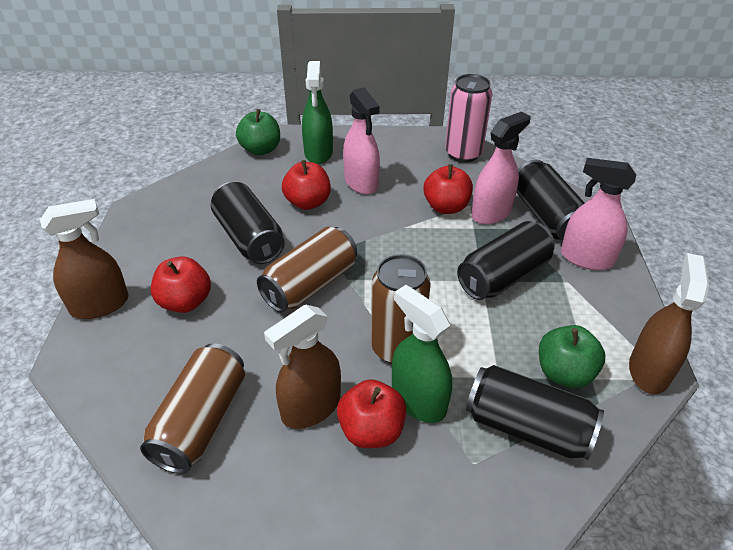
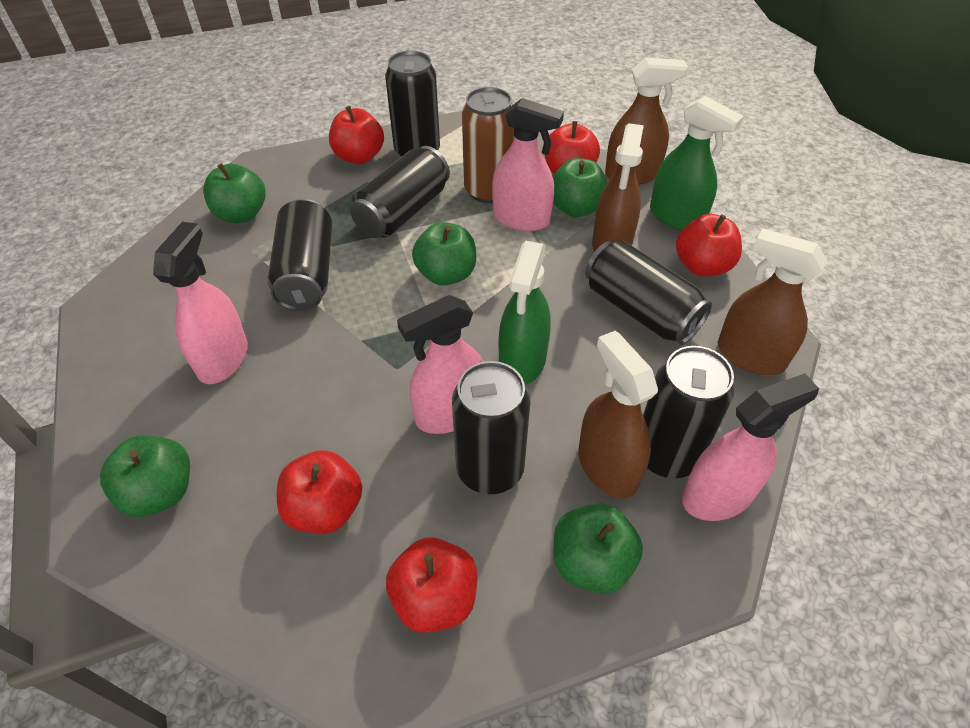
black can: 4 -> 6
brown can: 3 -> 1
brown spray bottle: 3 -> 4
green apple: 2 -> 5
pink can: 1 -> 0
pink spray bottle: 3 -> 4
red apple: 4 -> 5

